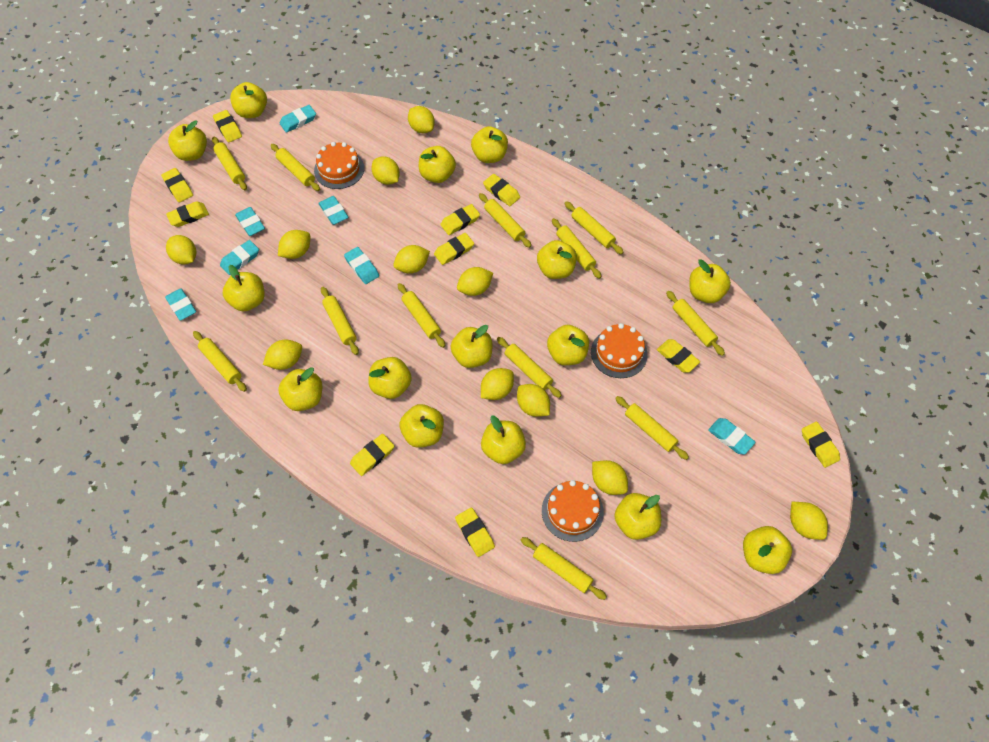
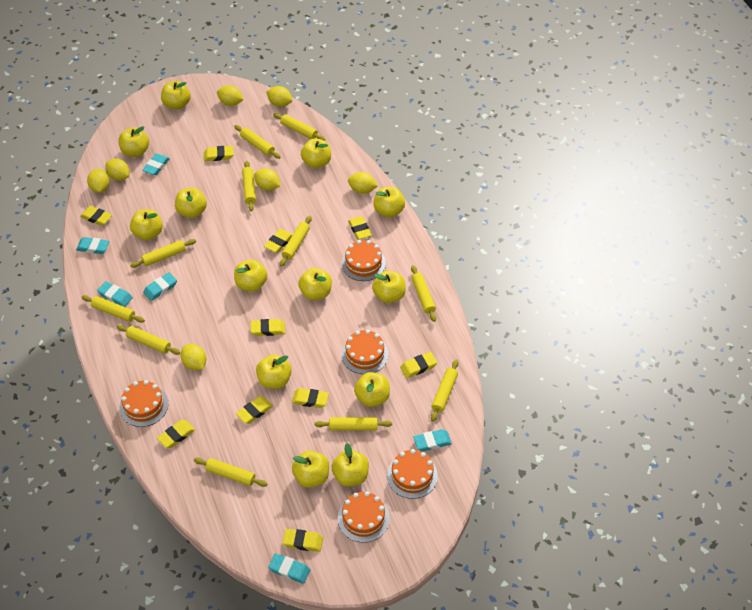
orange cake: 3 -> 5
turquoise eraser: 7 -> 6
yellow apple: 15 -> 13
yellow lemon: 11 -> 7
yellow rolling pin: 12 -> 11

